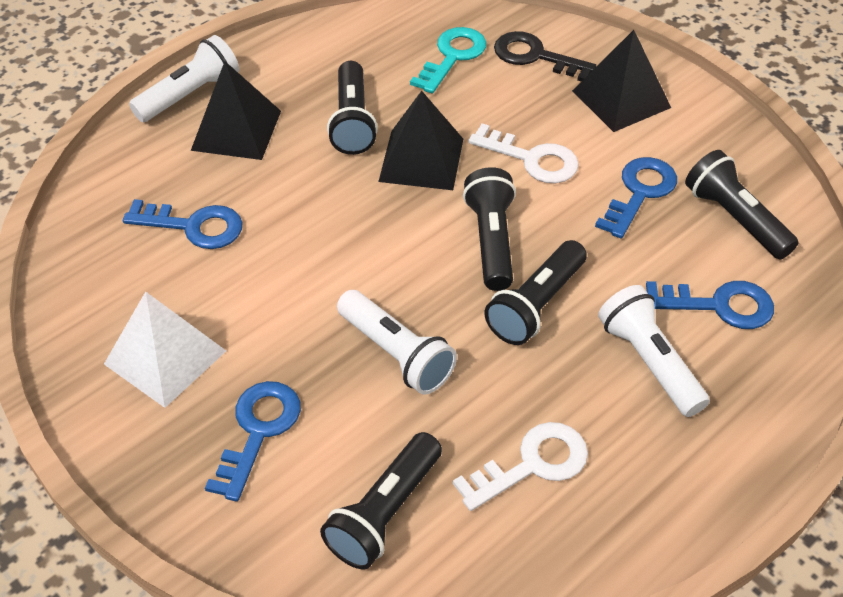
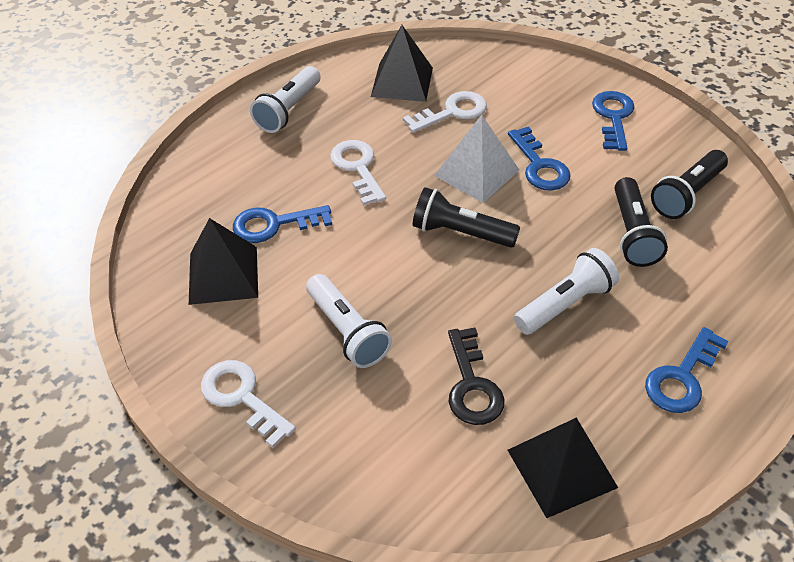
black flashlight: 5 -> 3
turquoise key: 1 -> 0
white key: 2 -> 3

